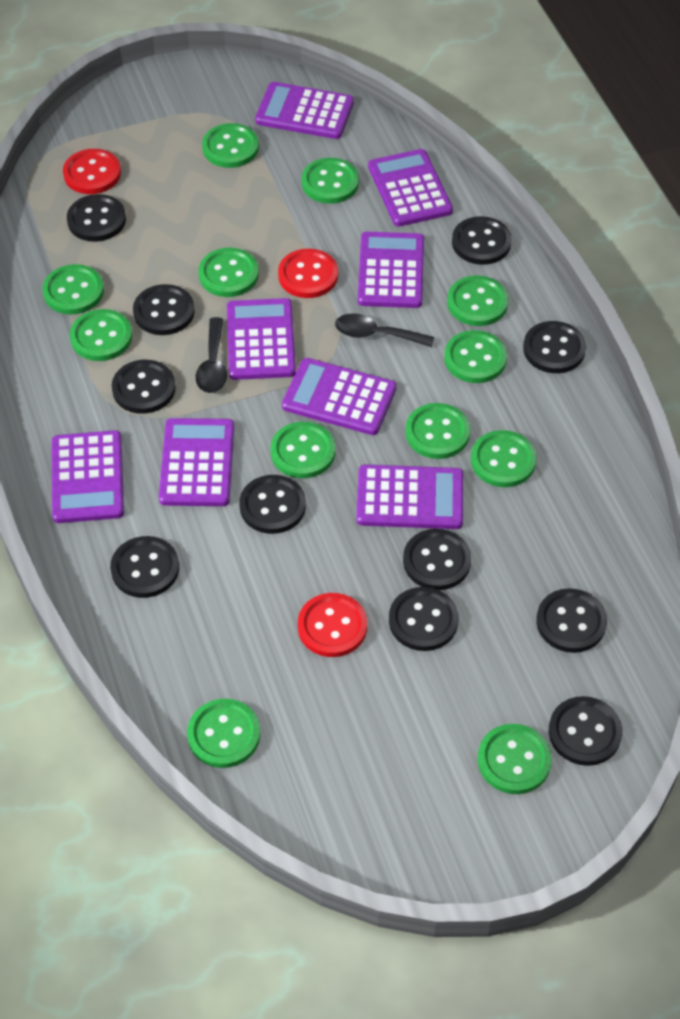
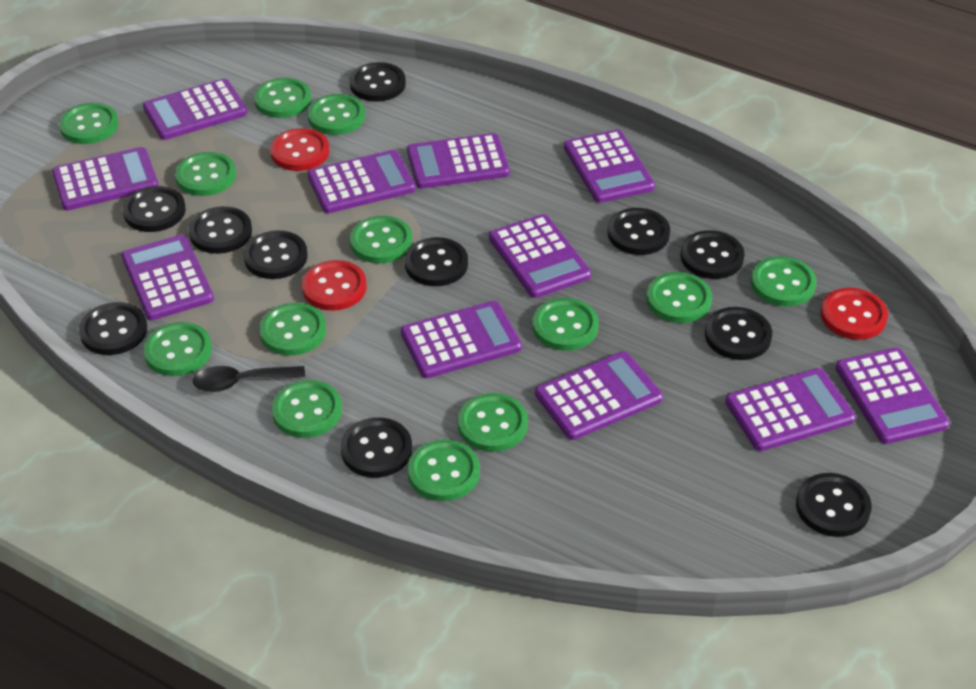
black spoon: 2 -> 1
green button: 12 -> 13
purple calculator: 8 -> 11

